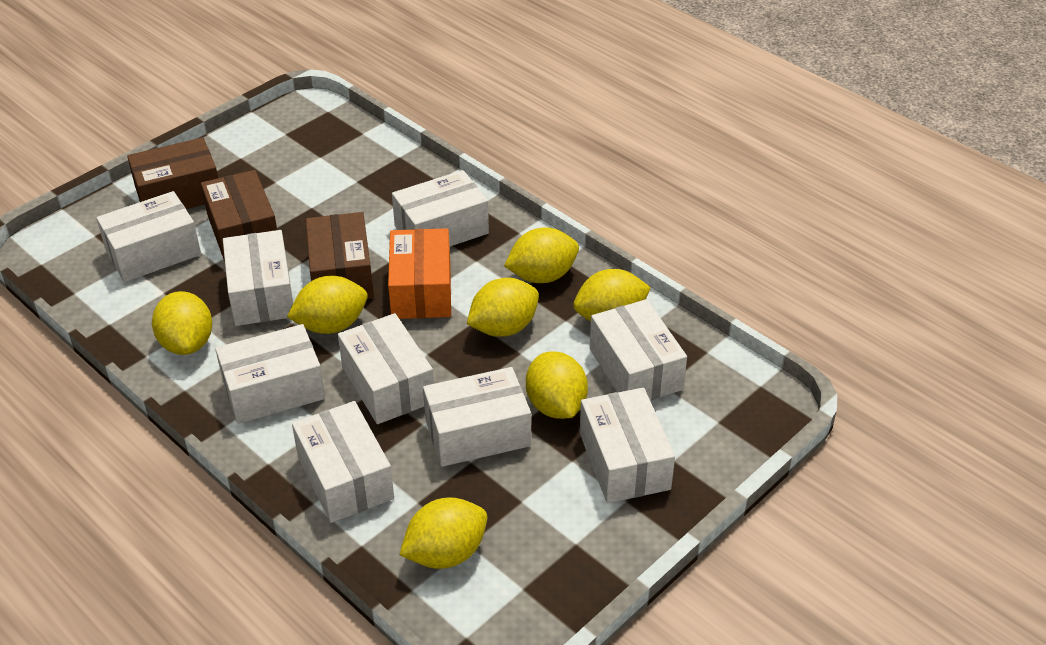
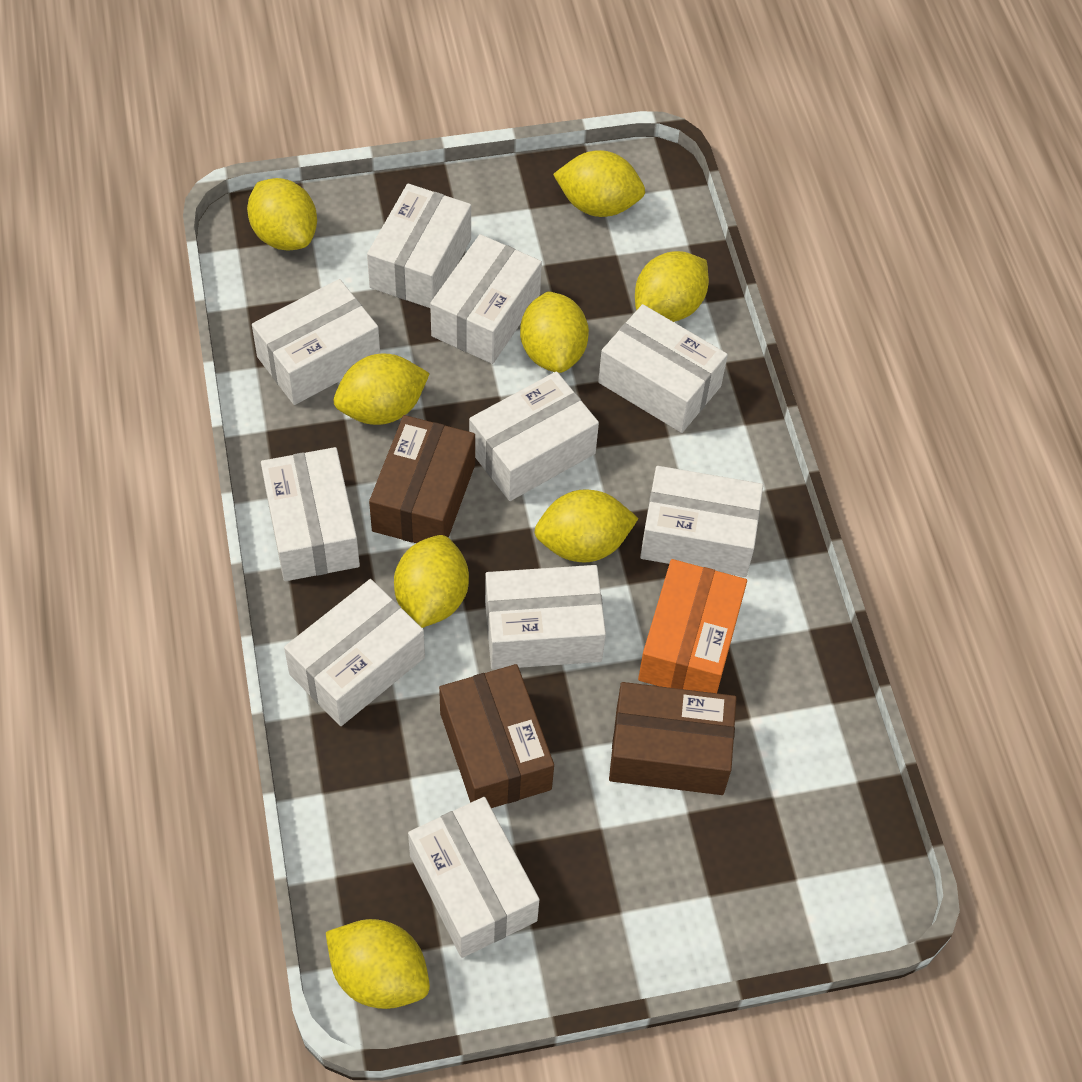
white box: 9 -> 10
yellow lemon: 7 -> 8

